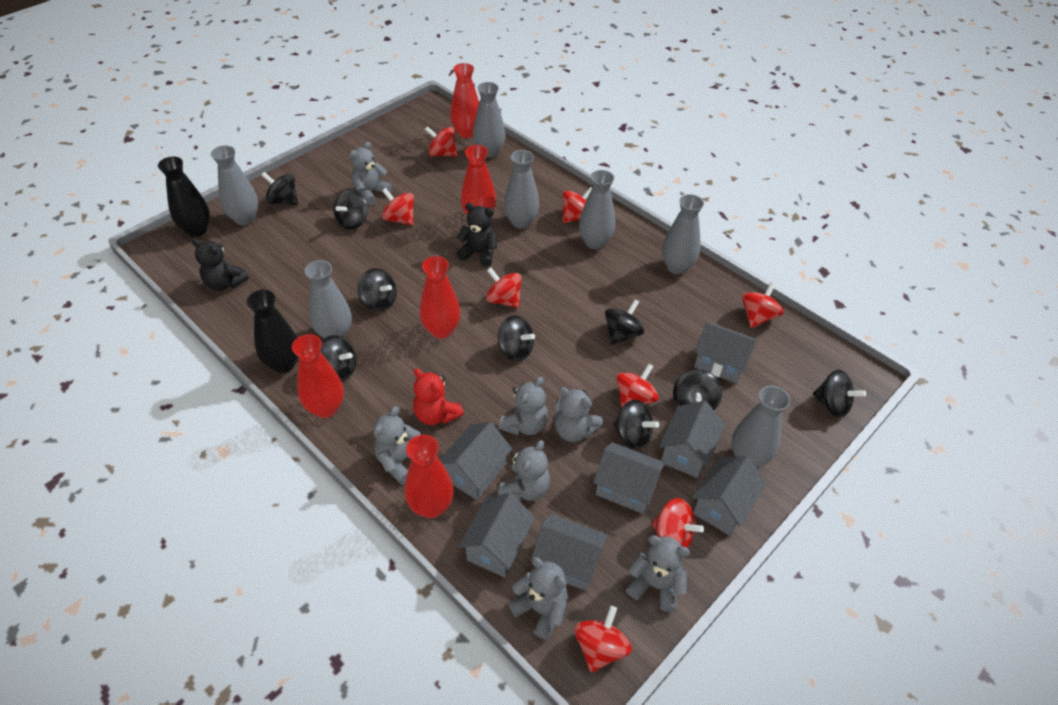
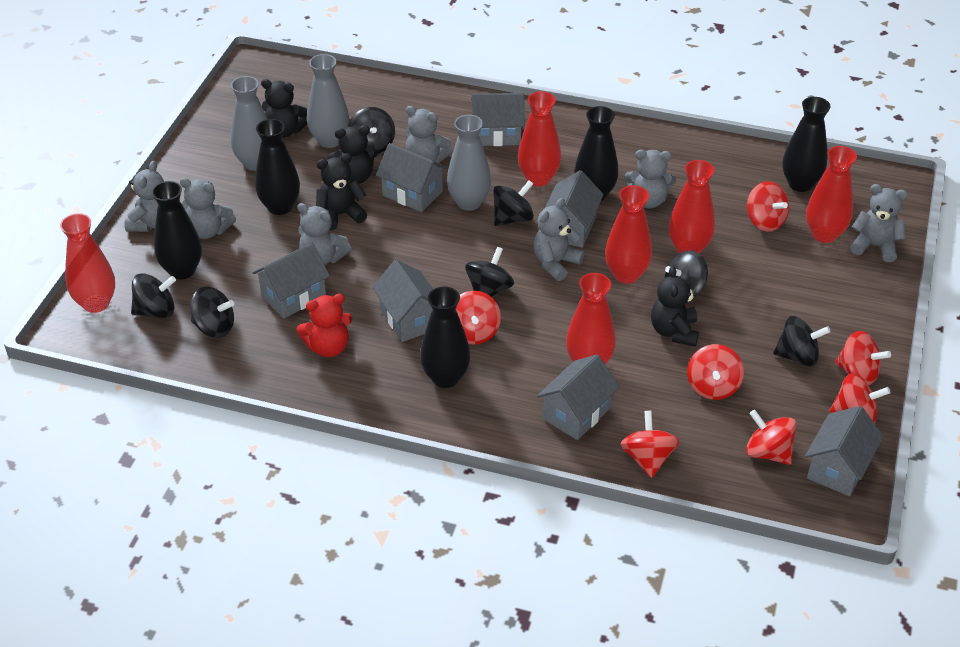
black spinning top: 9 -> 7
black teddy bear: 2 -> 4
black vase: 2 -> 5
grey vase: 7 -> 3
red spinning top: 8 -> 7
red vase: 5 -> 6

